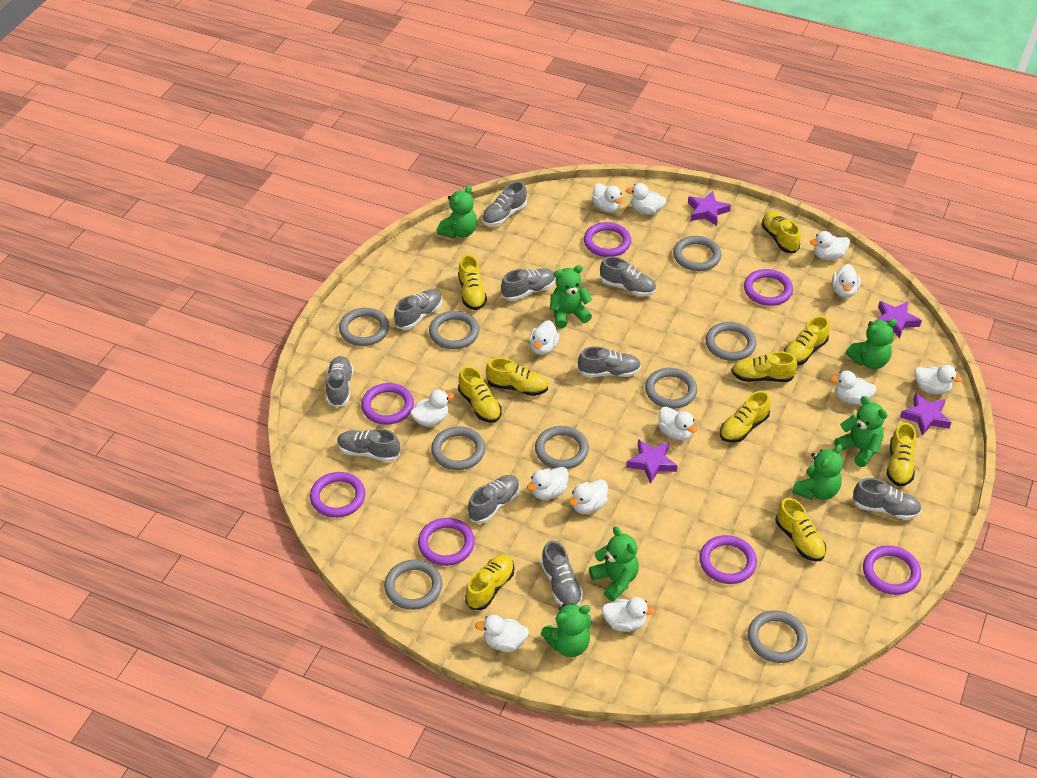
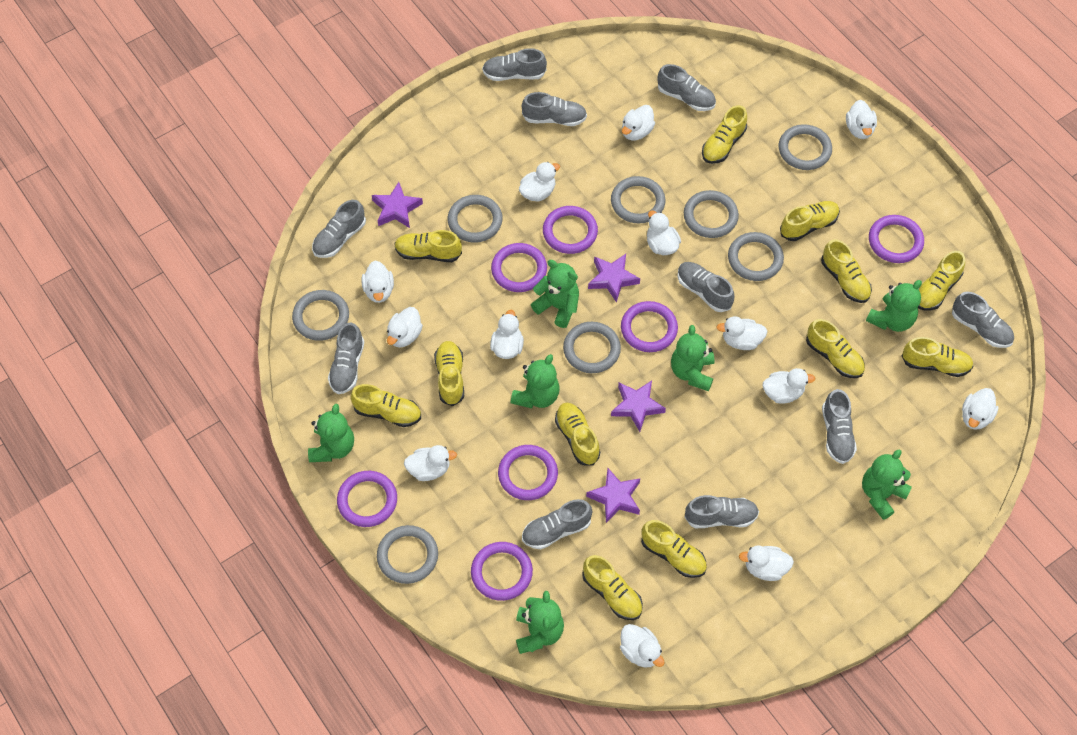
grey ring: 9 -> 8
yellow shoe: 10 -> 12

